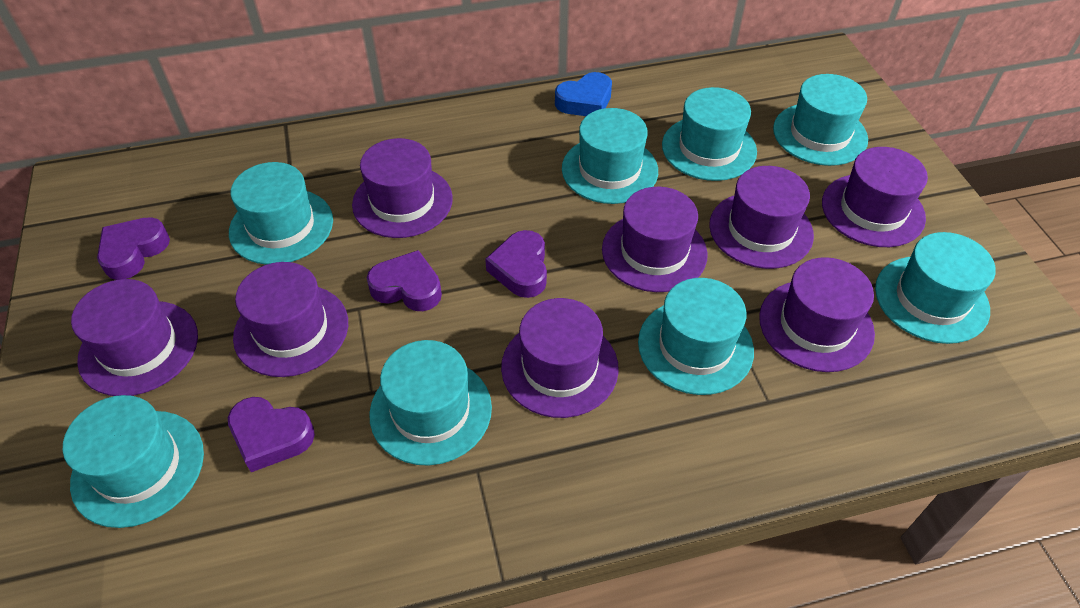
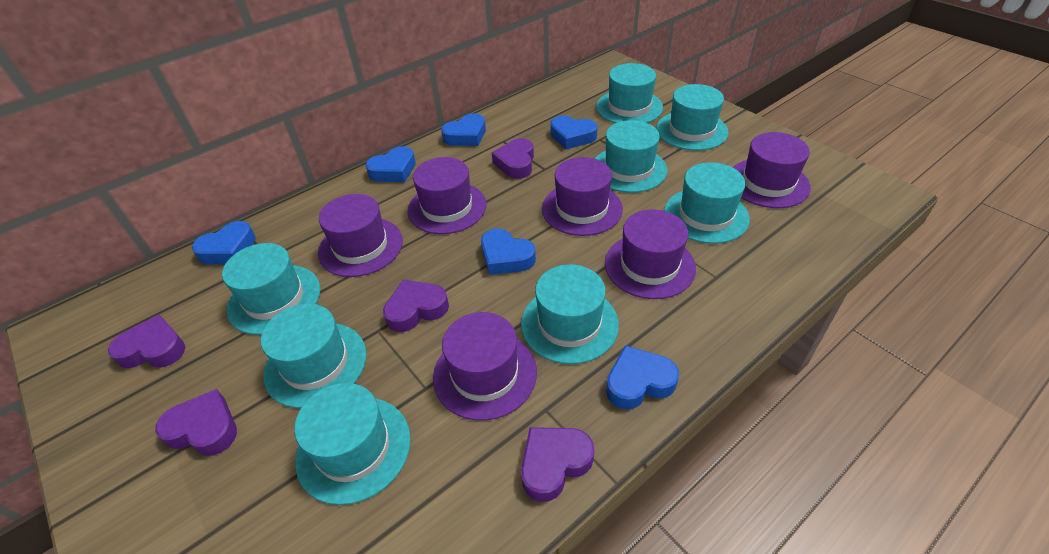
blue heart: 1 -> 6
purple hat: 8 -> 6
purple heart: 4 -> 5

